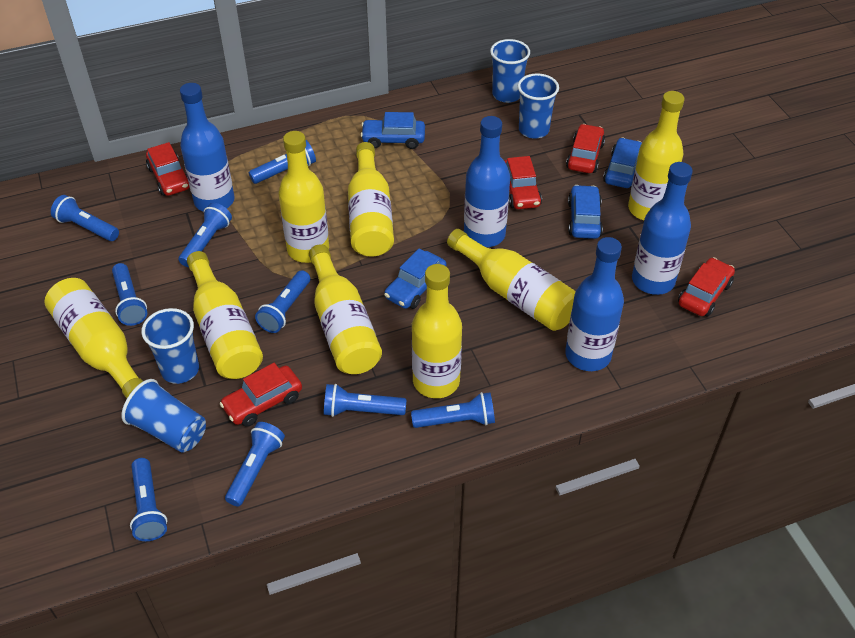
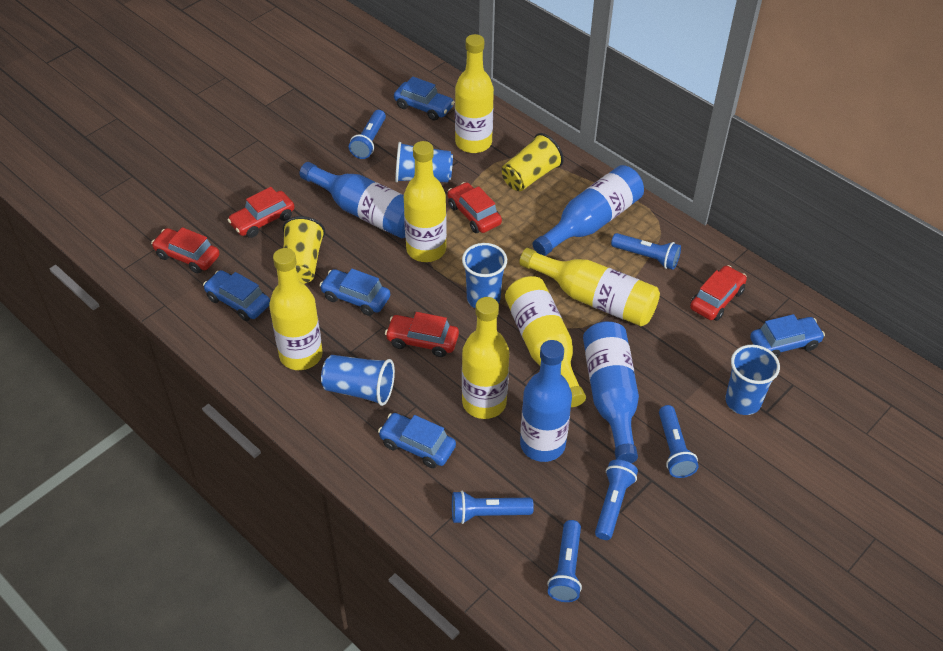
blue car: 4 -> 5
blue flashlight: 9 -> 6
yellow bottle: 8 -> 6
yellow cup: 0 -> 2

